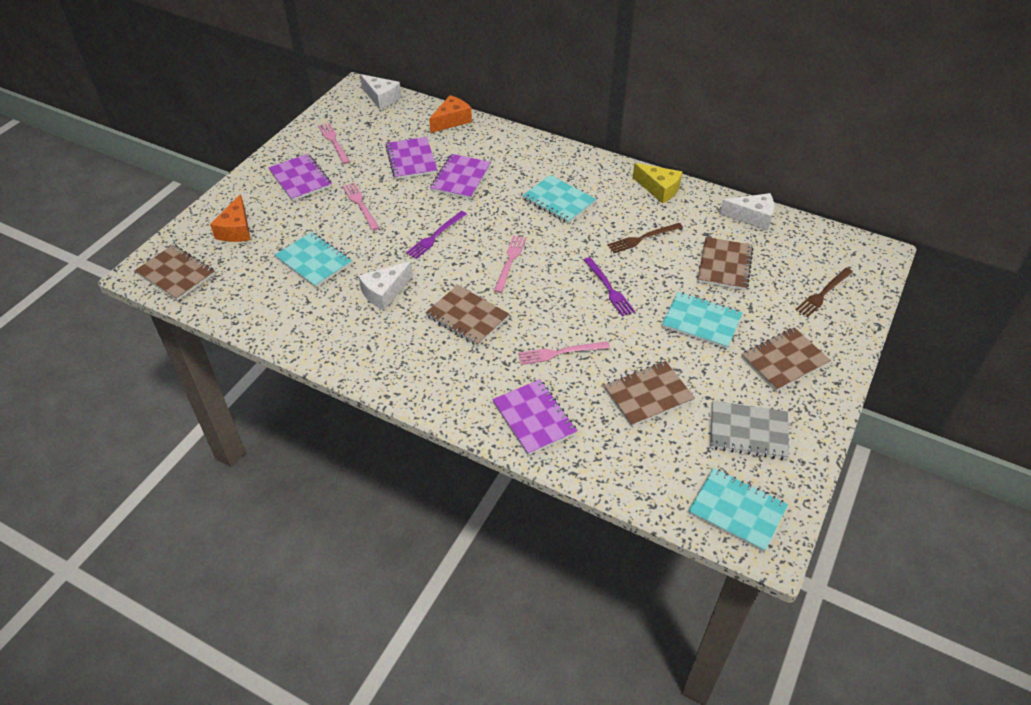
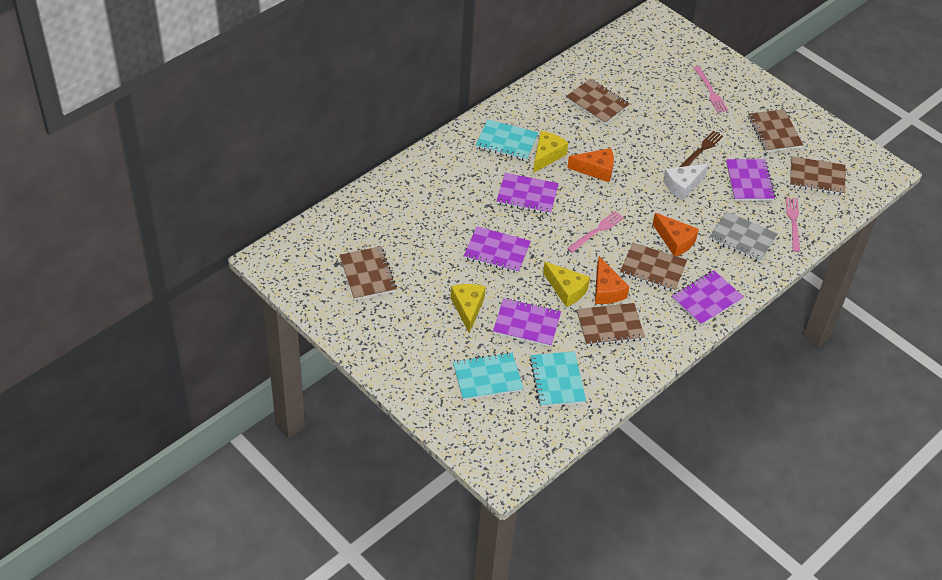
brown fork: 2 -> 1
brown notebook: 5 -> 6
orange cheese: 2 -> 3
pink fork: 4 -> 3
purple fork: 2 -> 0
purple notebook: 4 -> 5
turquoise notebook: 4 -> 3
white cheese: 3 -> 1
yellow cheese: 1 -> 3

